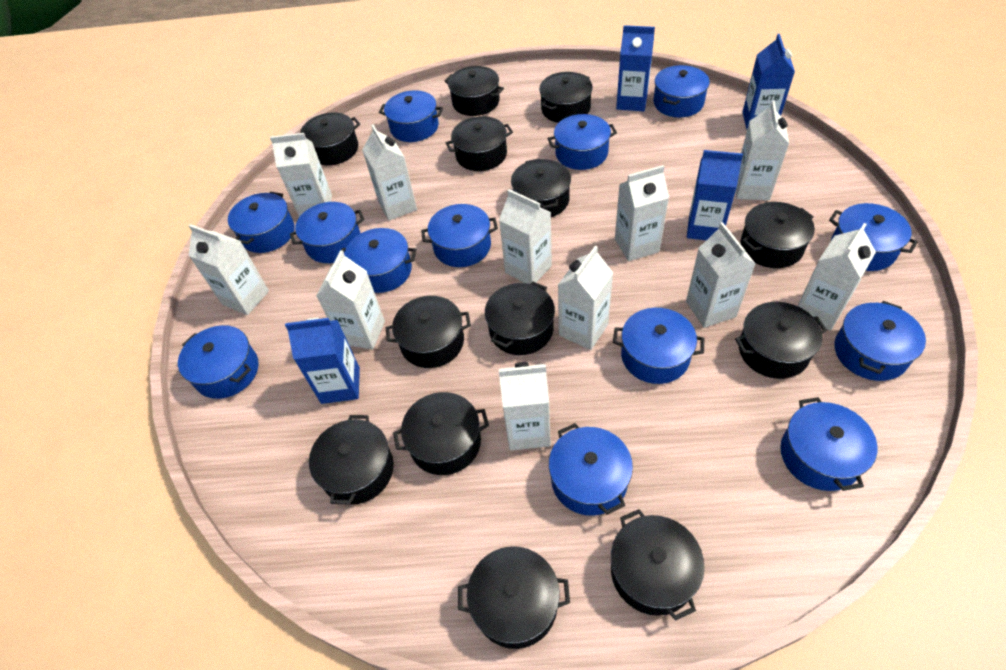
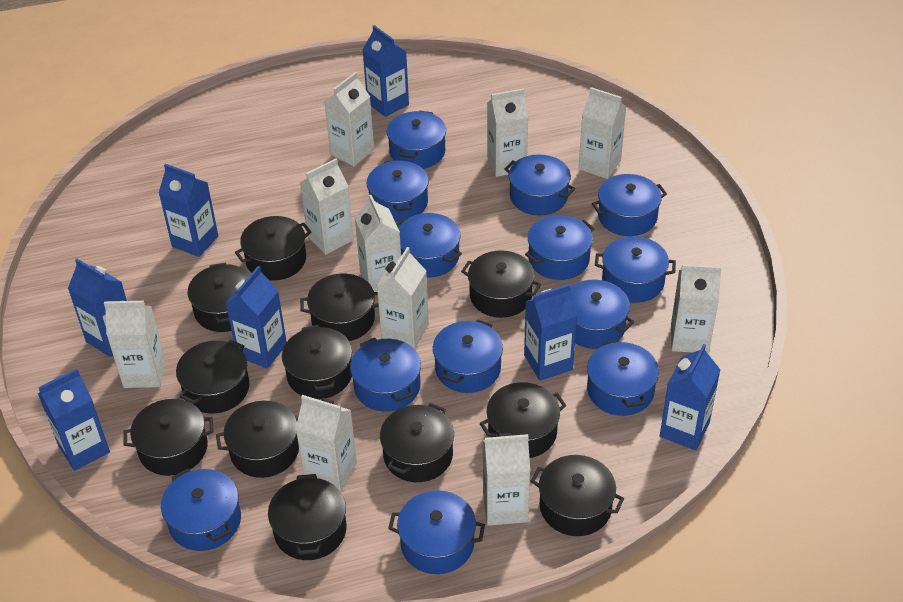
black pot: 13 -> 12
blue carton: 4 -> 7
white carton: 11 -> 10

